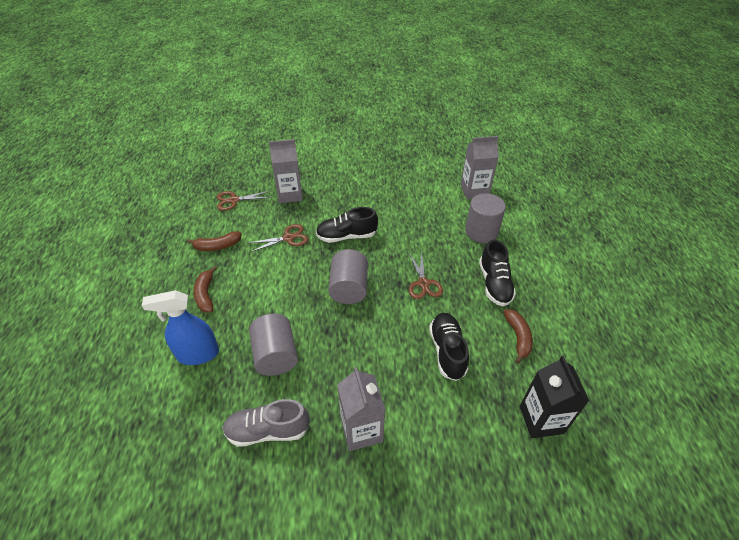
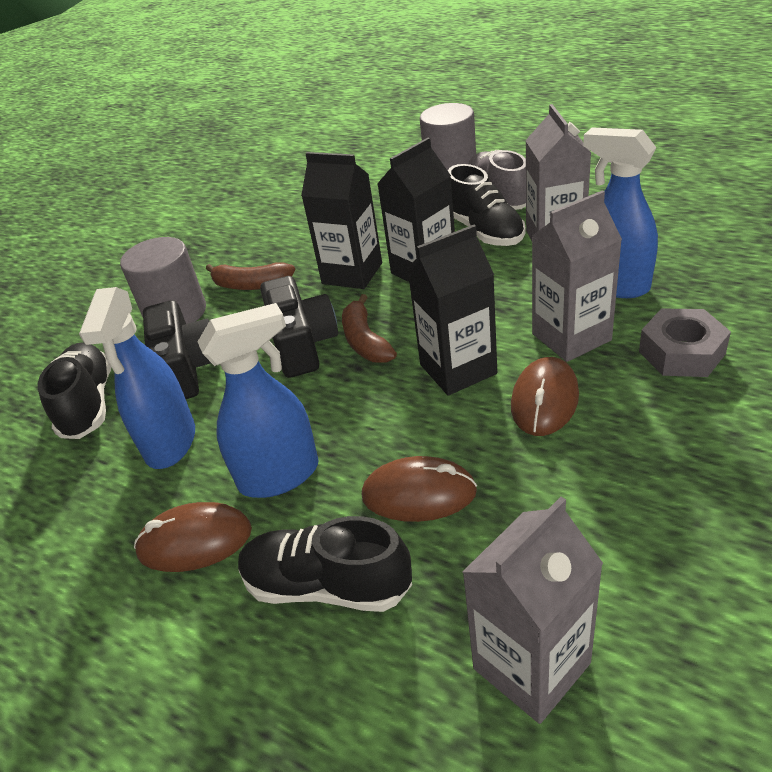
black camera: 0 -> 2
black carton: 1 -> 3
blue spray bottle: 1 -> 3
brown banana: 3 -> 2
brown mouse: 0 -> 3
brown scissors: 3 -> 0
grey cylinder: 3 -> 2
grey nut: 0 -> 1

